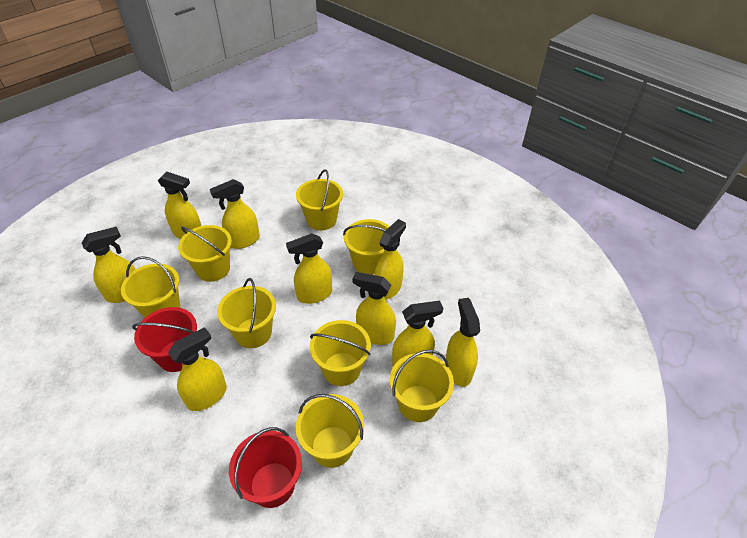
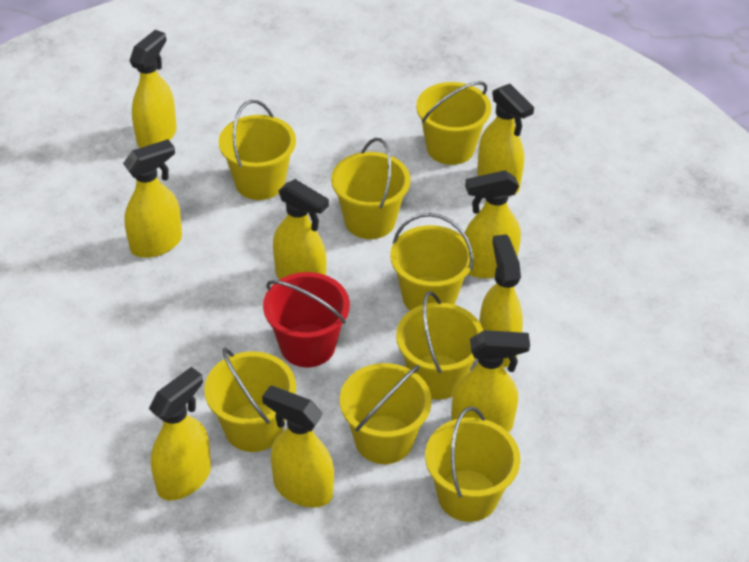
red bucket: 2 -> 1

